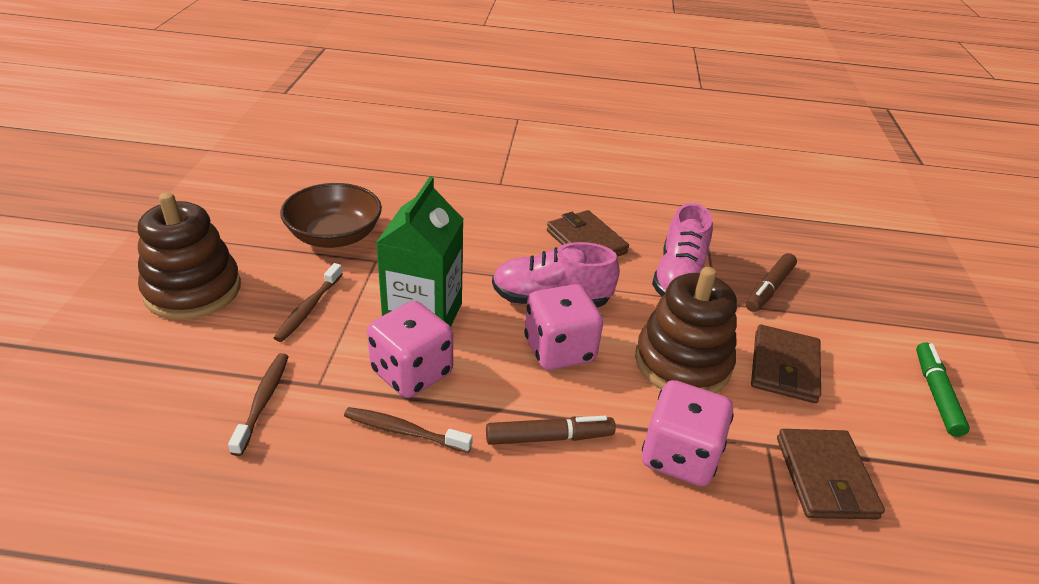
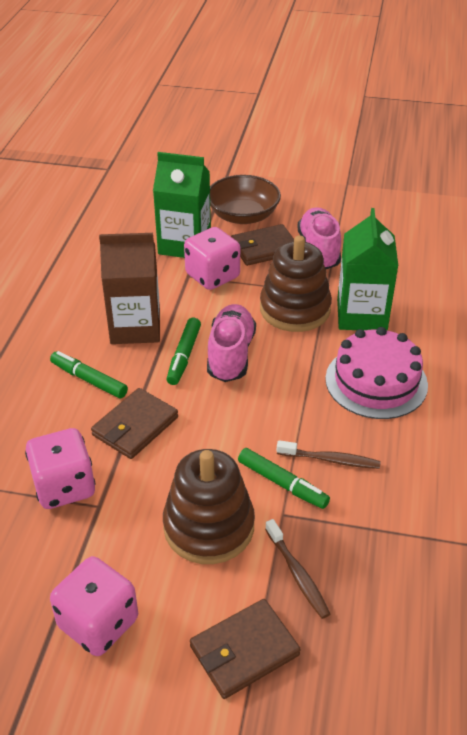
brown carton: 0 -> 1
brown marker: 2 -> 0
brown toothbrush: 3 -> 2
green carton: 1 -> 2
green marker: 1 -> 3
pink cake: 0 -> 1

